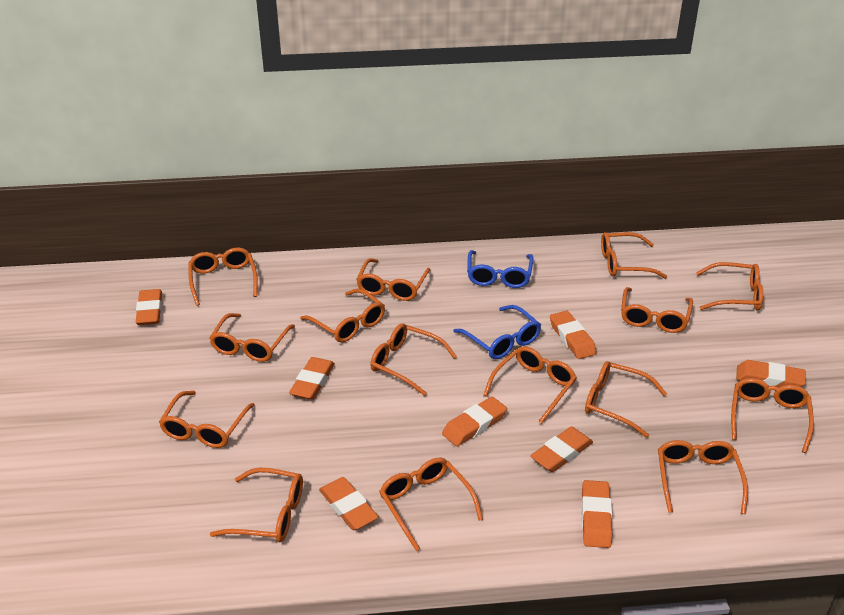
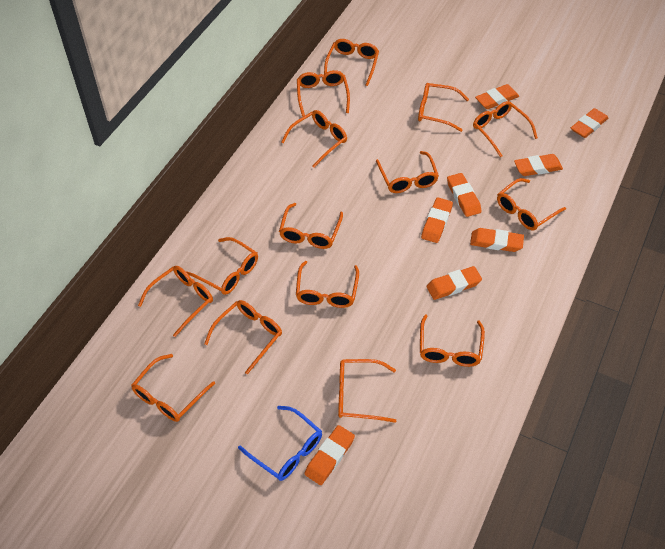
blue glasses: 2 -> 1

